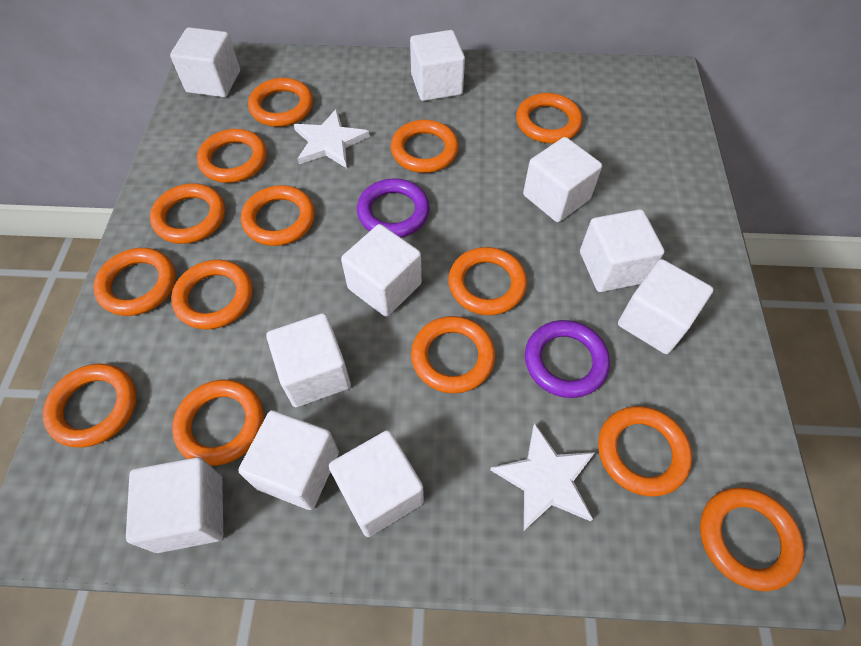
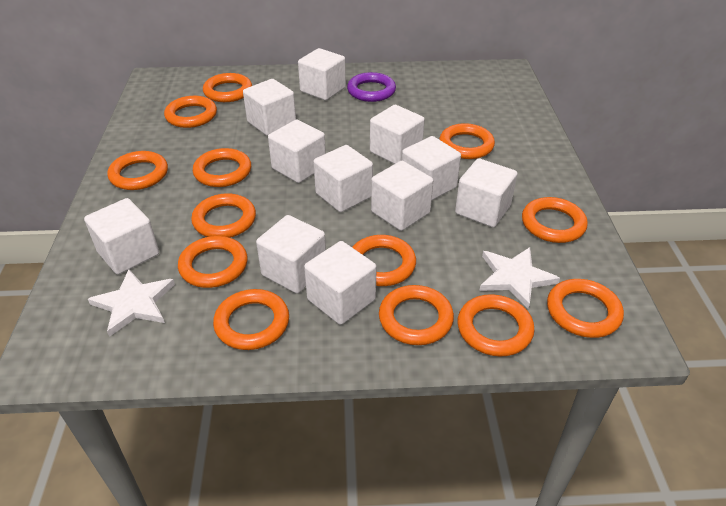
orange ring: 14 -> 13
purple ring: 2 -> 1
white cube: 10 -> 11

